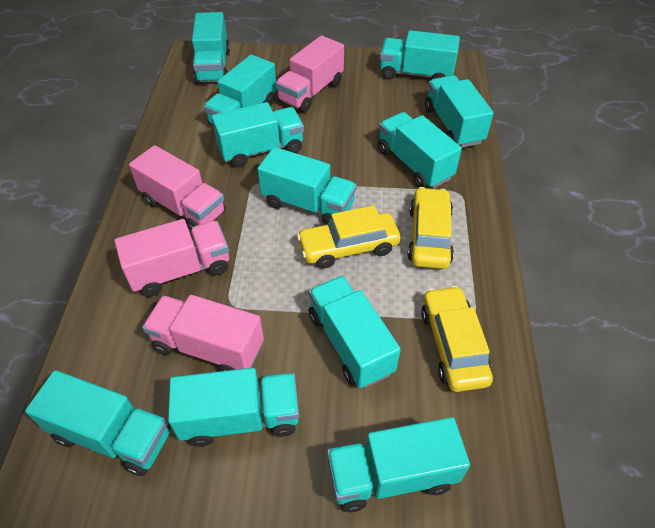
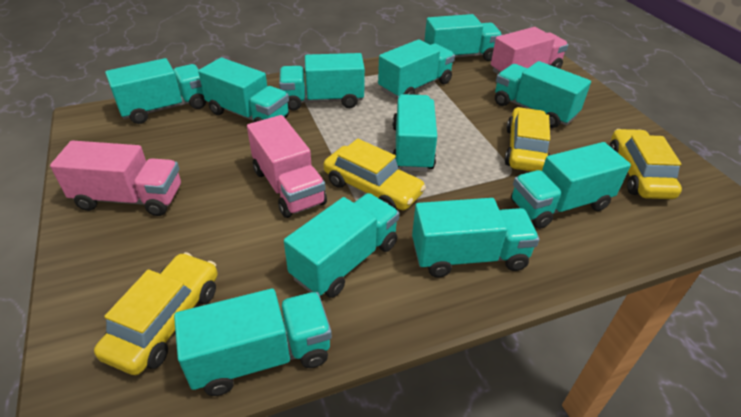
pink truck: 4 -> 3
yellow car: 3 -> 4

